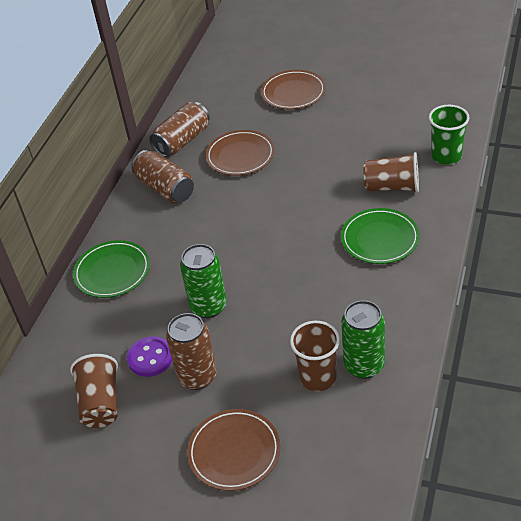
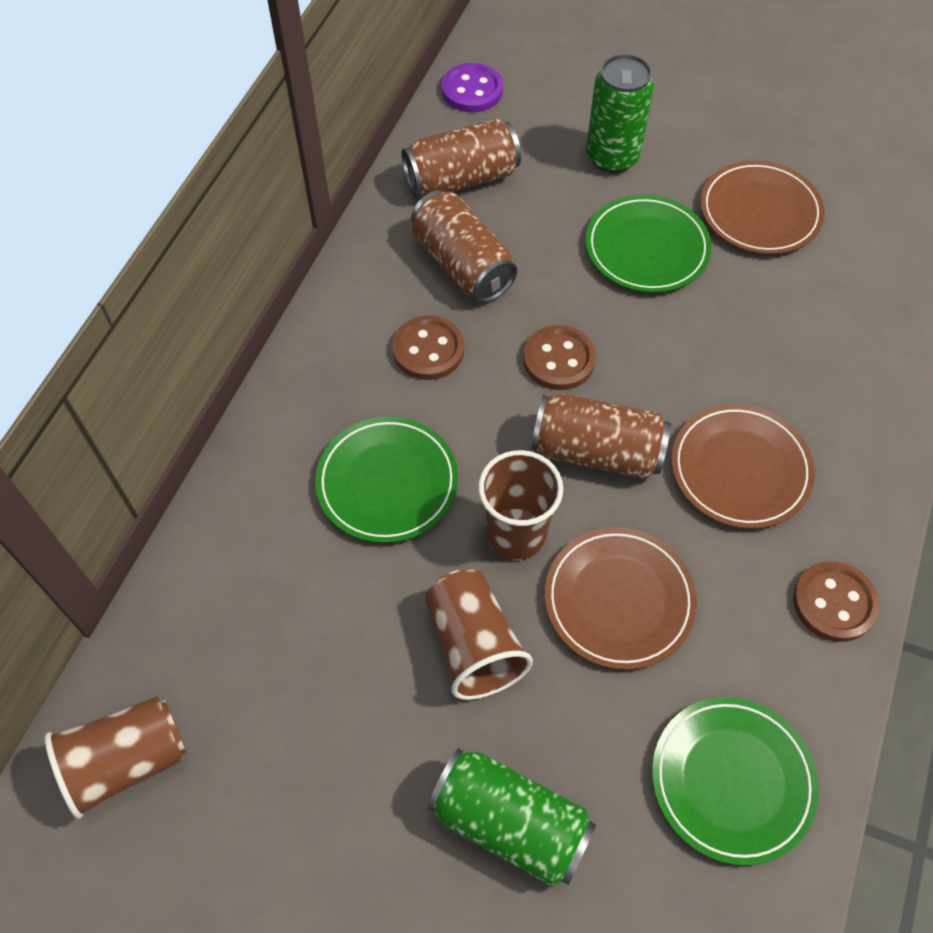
brown button: 0 -> 3
green cup: 1 -> 0
green plate: 2 -> 3

